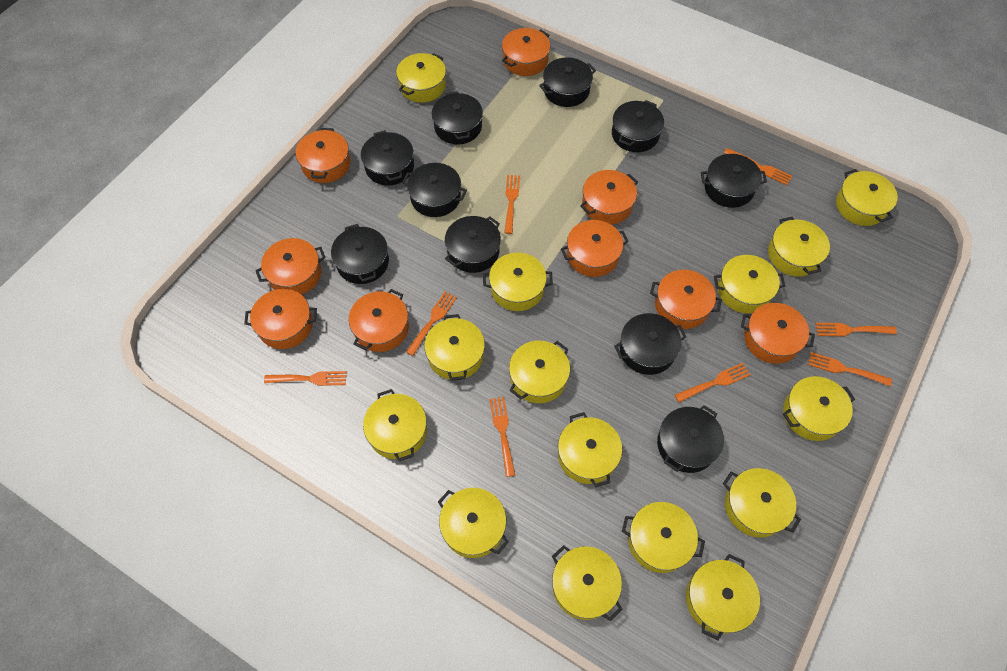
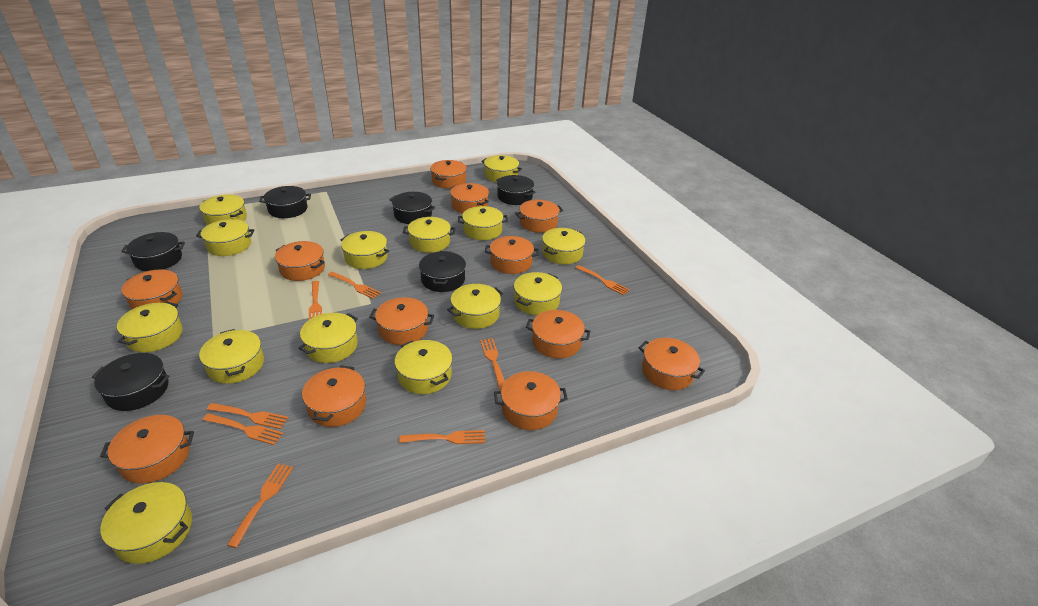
black pot: 10 -> 6
orange pot: 9 -> 12
yellow pot: 15 -> 14

